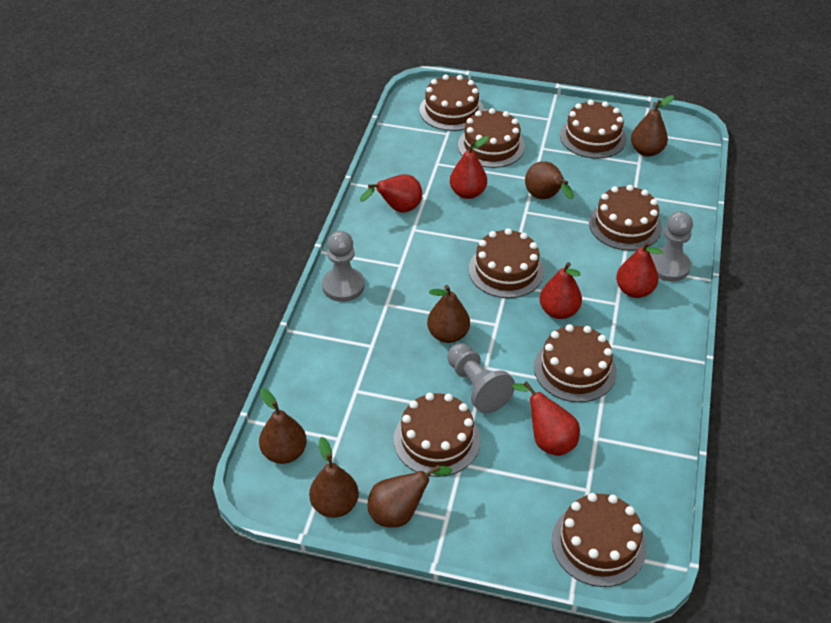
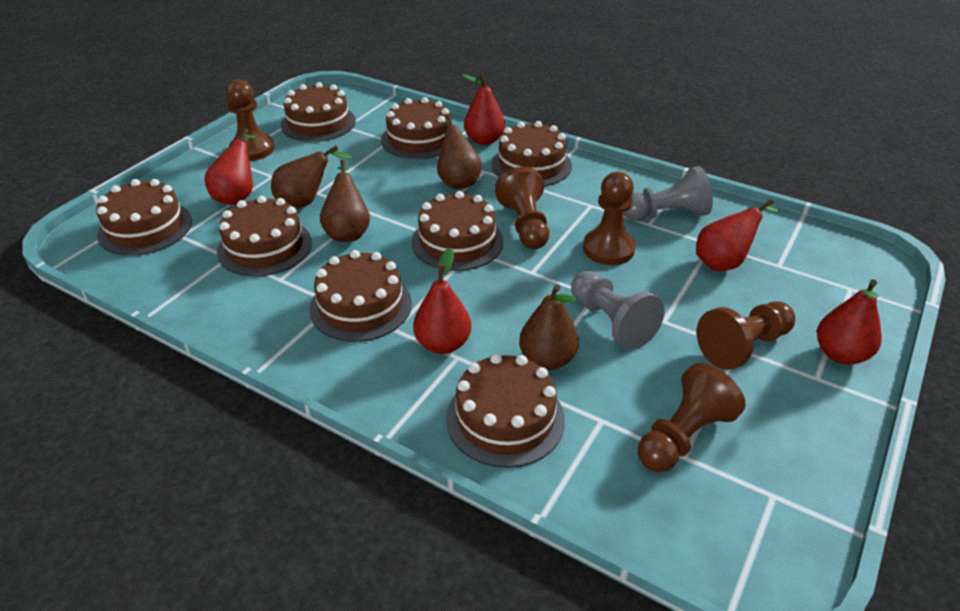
brown pawn: 0 -> 5
brown pear: 6 -> 4
grey pawn: 3 -> 2

